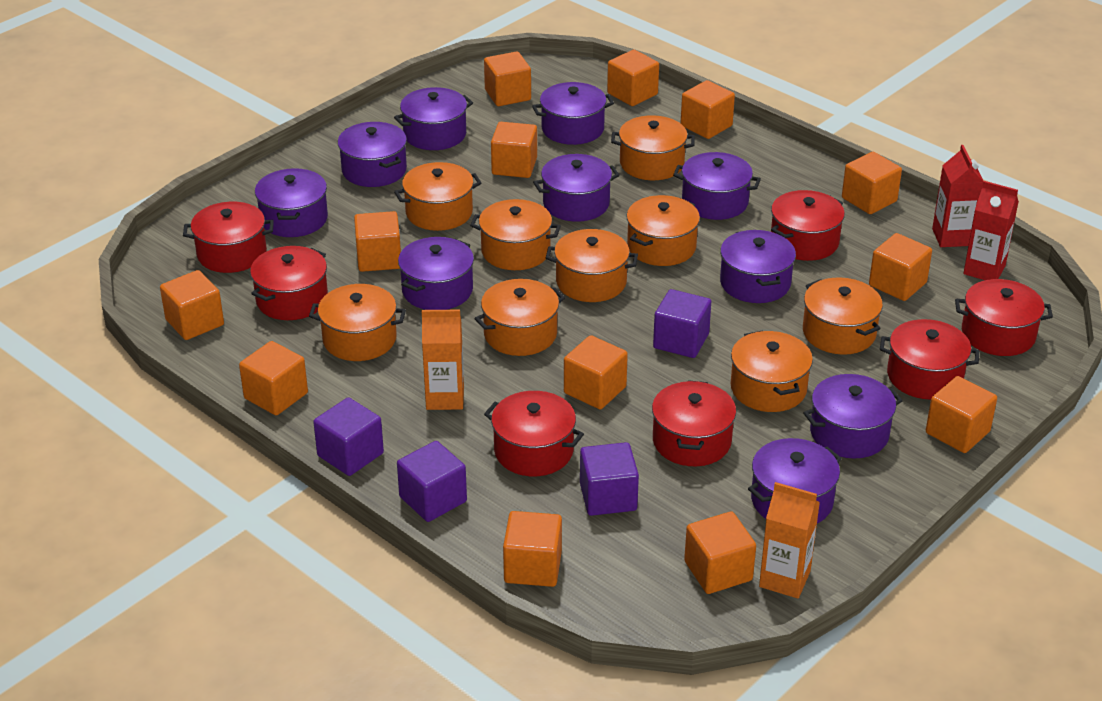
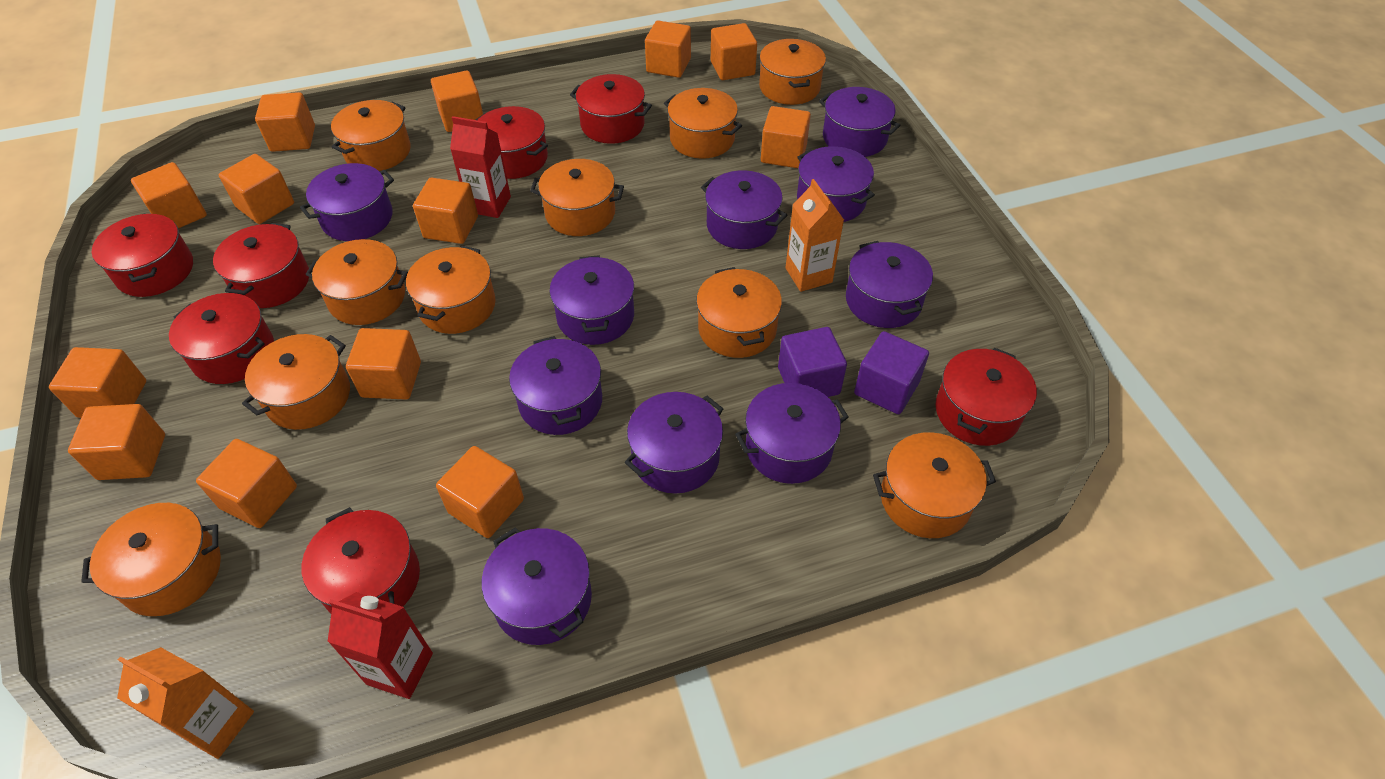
orange pot: 9 -> 10
purple cube: 4 -> 2

